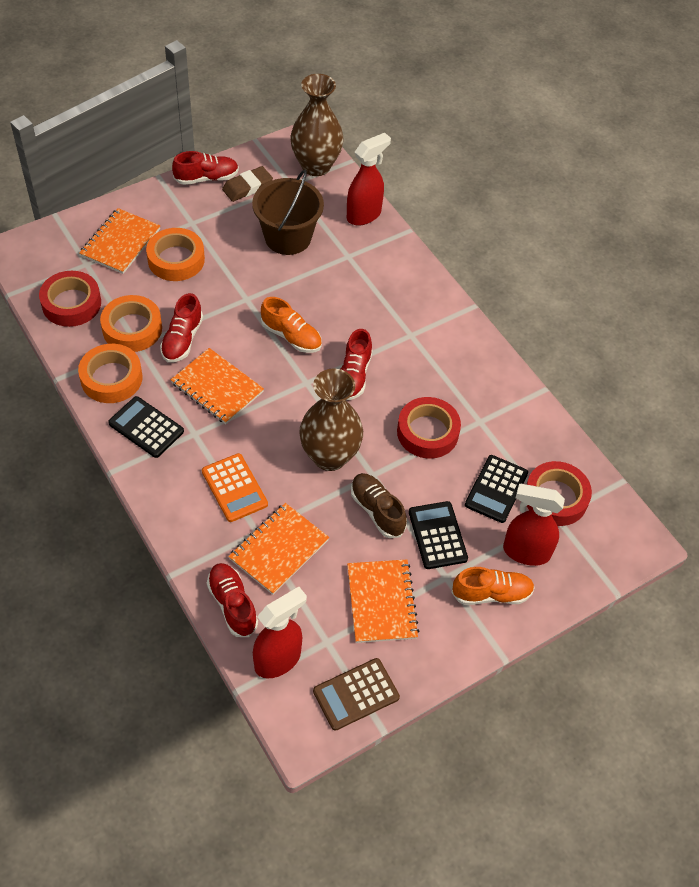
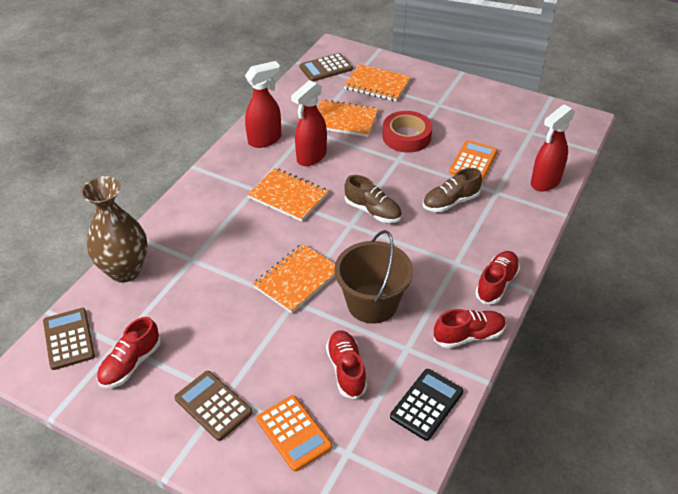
black calculator: 3 -> 1
brown calculator: 1 -> 3
brown eraser: 1 -> 0
brown shoe: 1 -> 2
brown vase: 2 -> 1
orange calculator: 1 -> 2
orange shoe: 2 -> 0
orange tape: 3 -> 0
red tape: 3 -> 1

